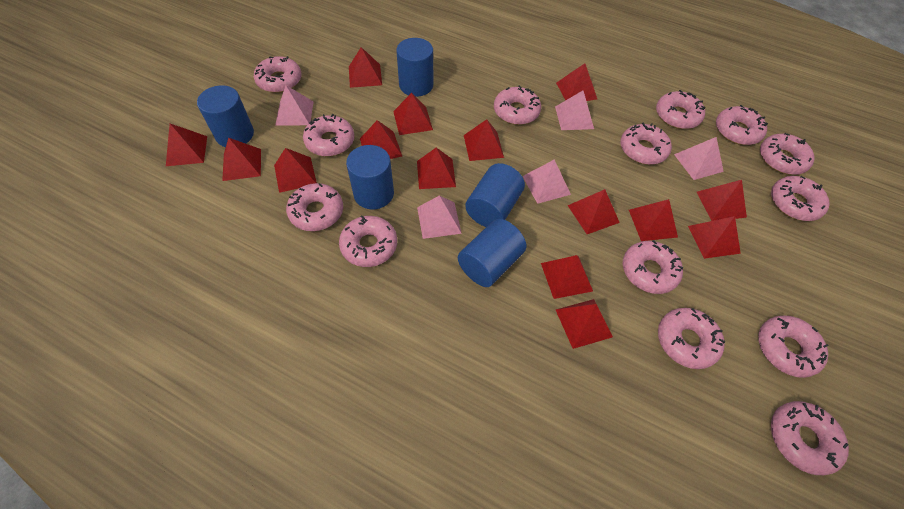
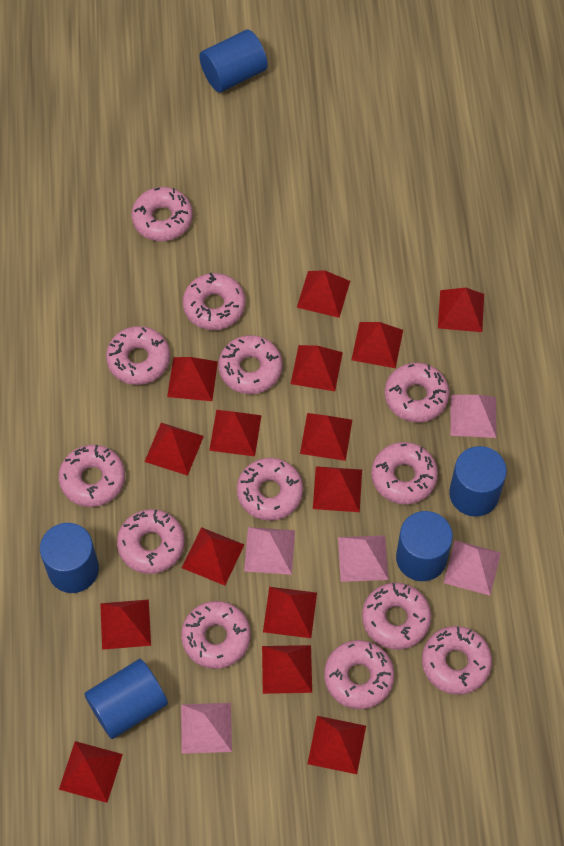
pink donut: 14 -> 13

